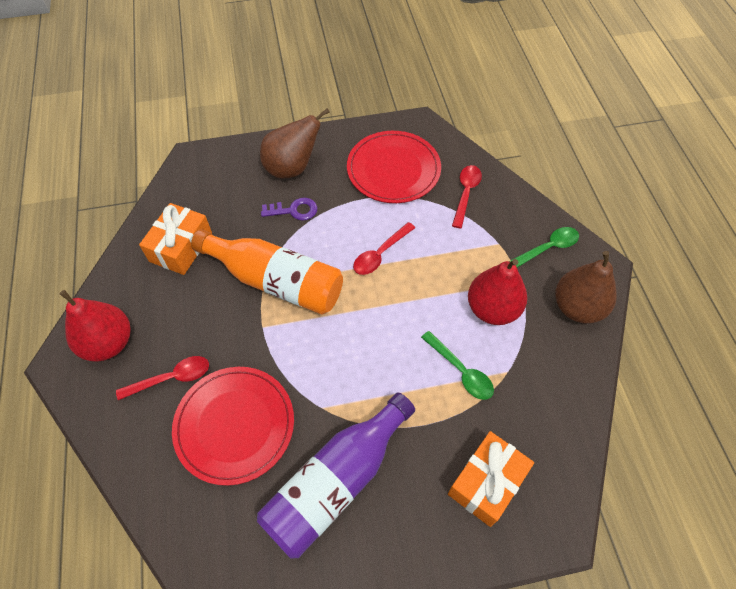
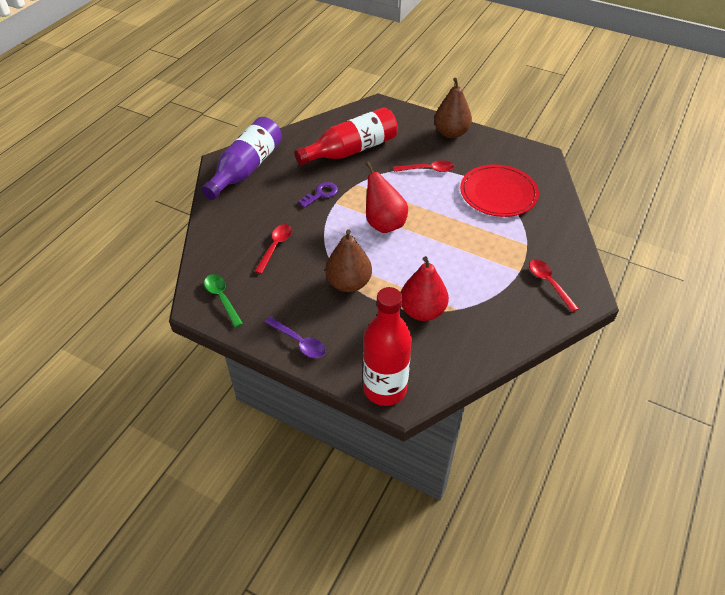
green spoon: 2 -> 1
orange bottle: 1 -> 0
orange gift: 2 -> 0
purple spoon: 0 -> 1
red bottle: 0 -> 2
red plate: 2 -> 1

